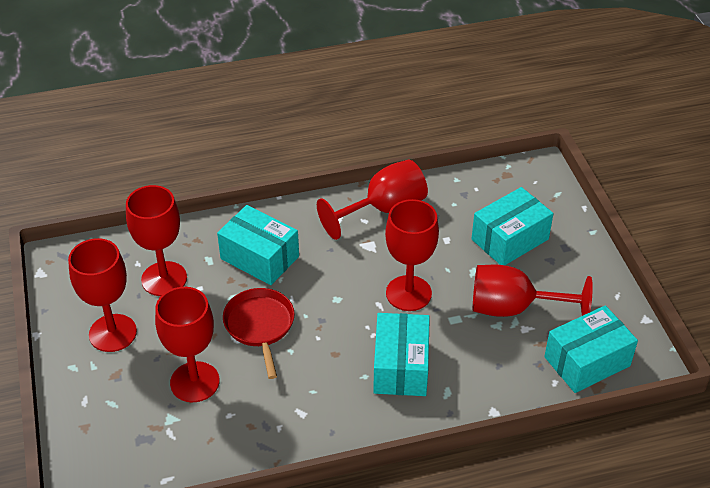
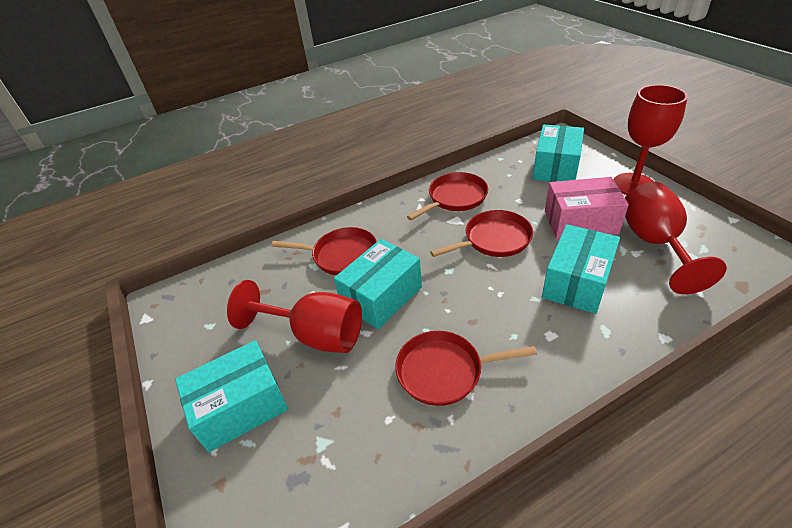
pink box: 0 -> 1
red goblet: 6 -> 3
red pan: 1 -> 4

